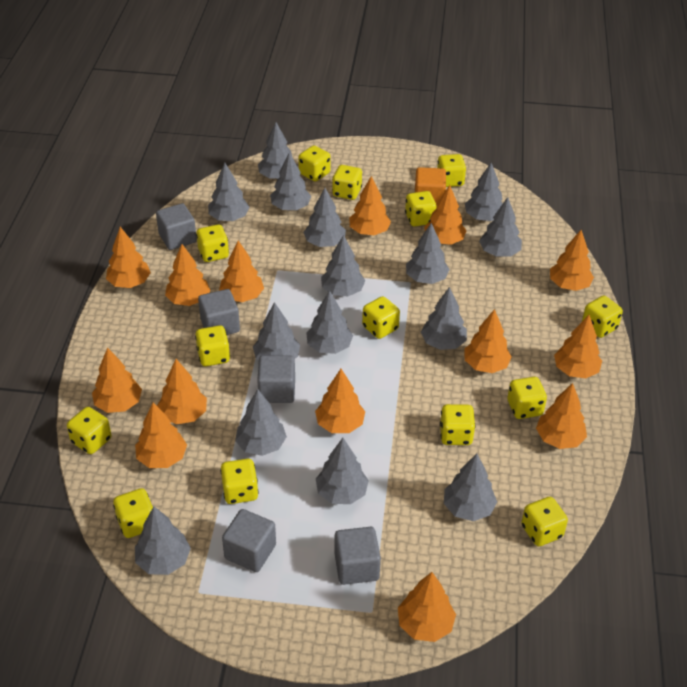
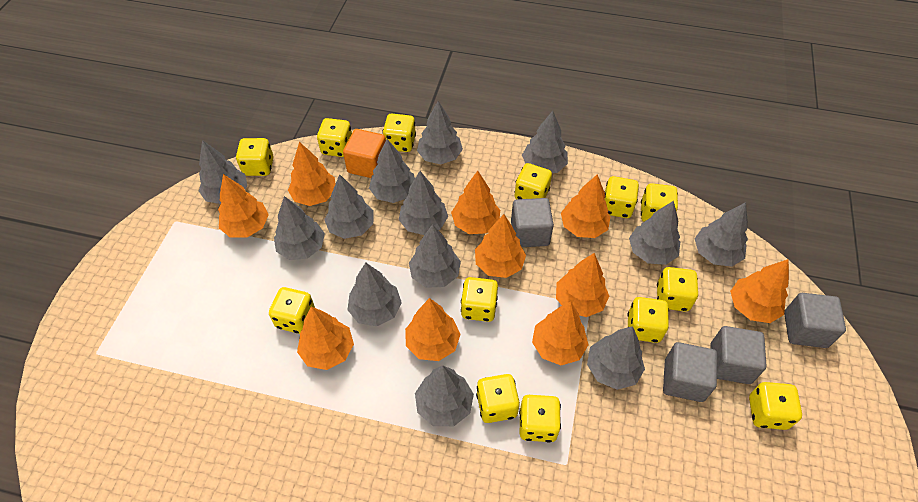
grey cube: 5 -> 4
grey tree: 15 -> 13
orange tree: 14 -> 10
yellow dice: 14 -> 13

